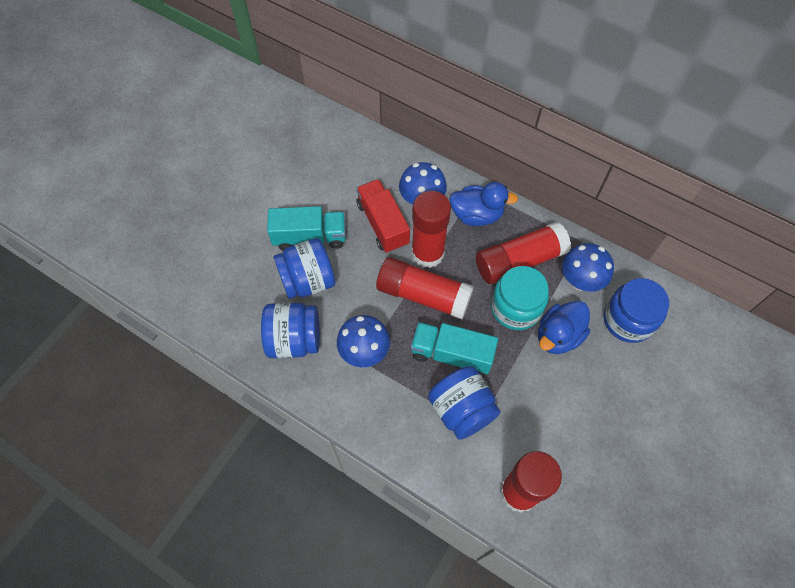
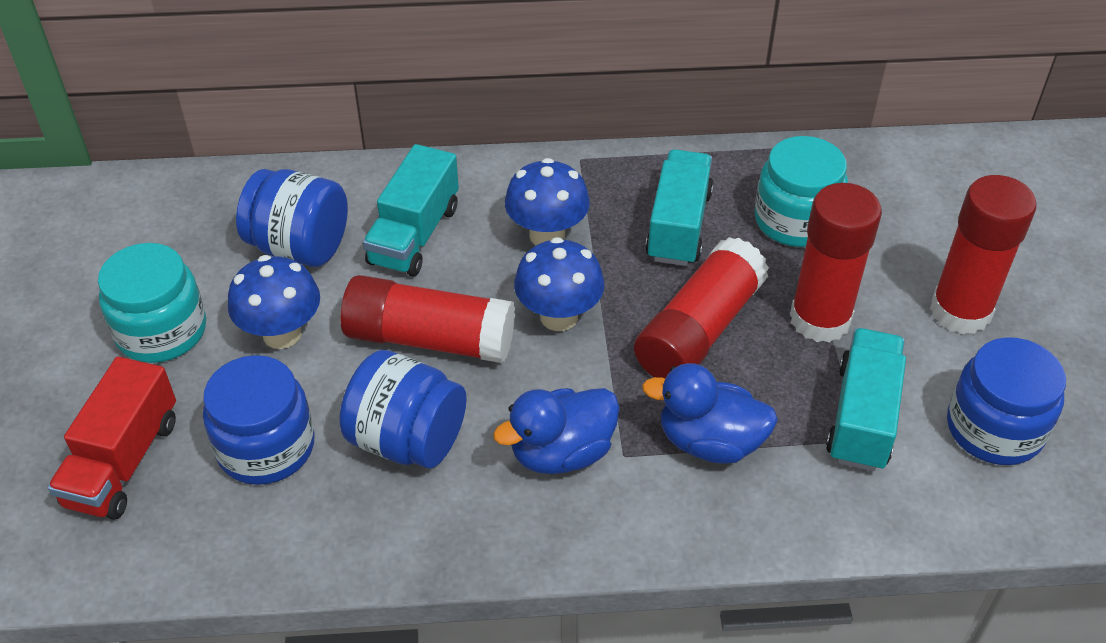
turquoise jar: 1 -> 2
turquoise truck: 2 -> 3

